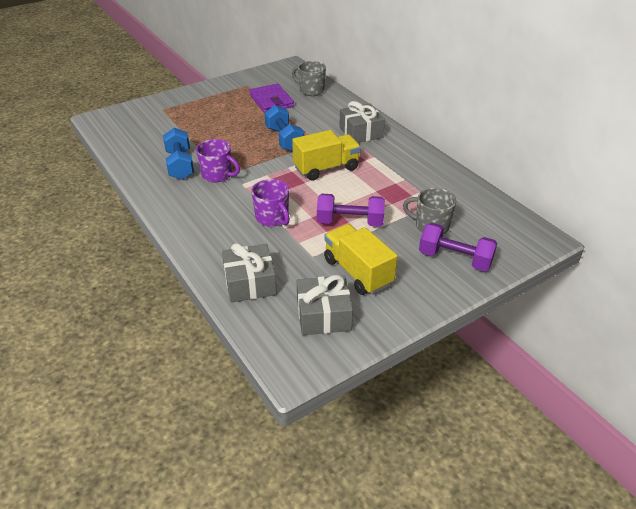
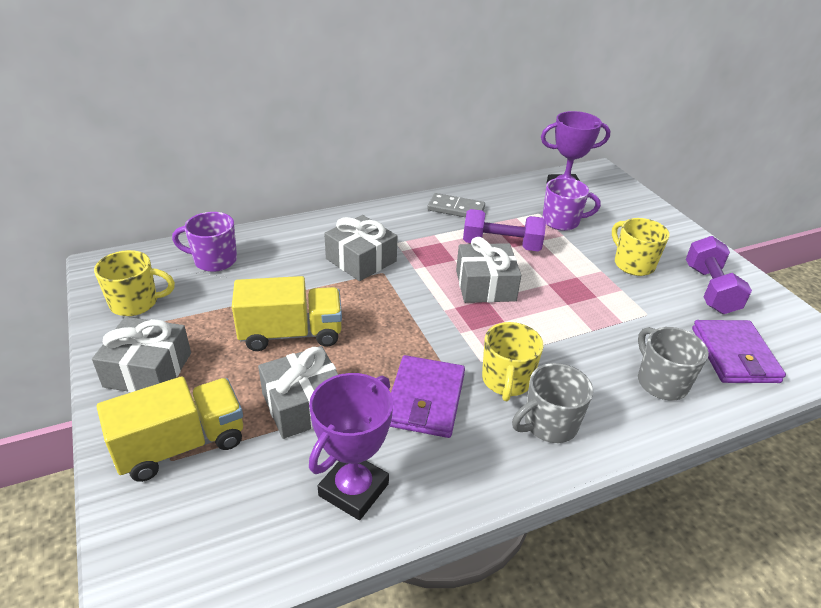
blue dumbbell: 2 -> 0
grey domino: 0 -> 1
grey gift: 3 -> 4
purple trophy: 0 -> 2
purple wallet: 1 -> 2
yellow mug: 0 -> 3

